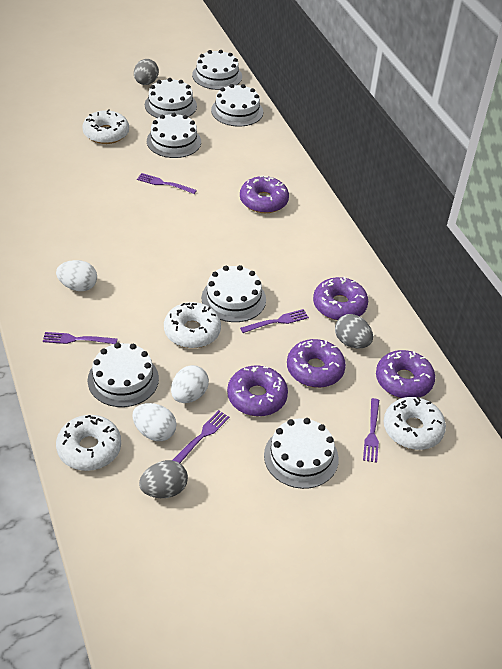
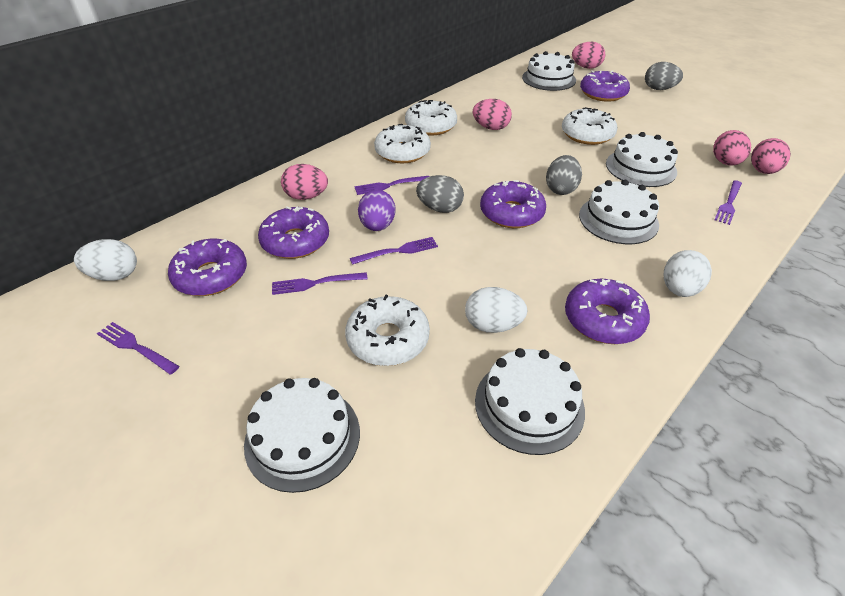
pink egg: 0 -> 5
purple egg: 0 -> 1
white cake: 7 -> 5

